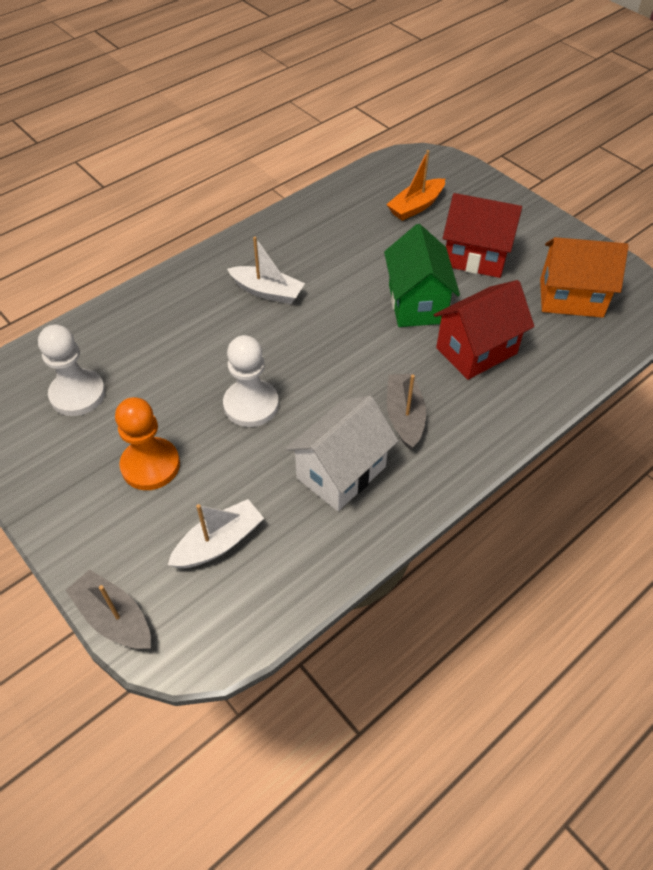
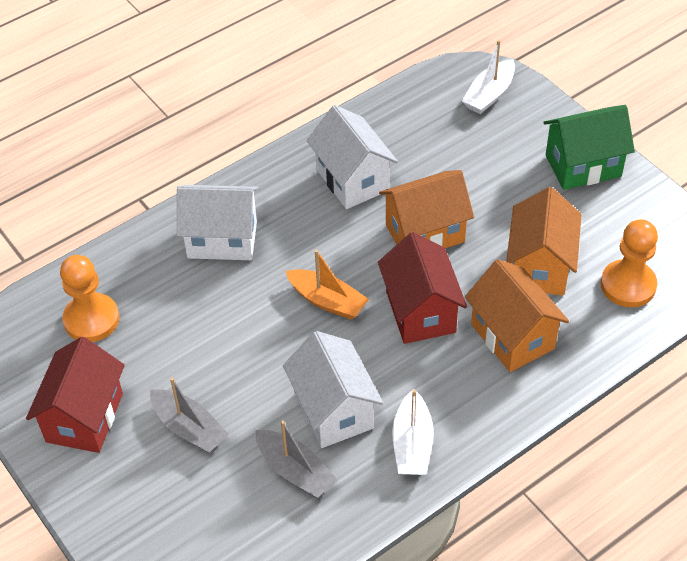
orange house: 1 -> 3
orange pawn: 1 -> 2
white house: 1 -> 3
white pawn: 2 -> 0

